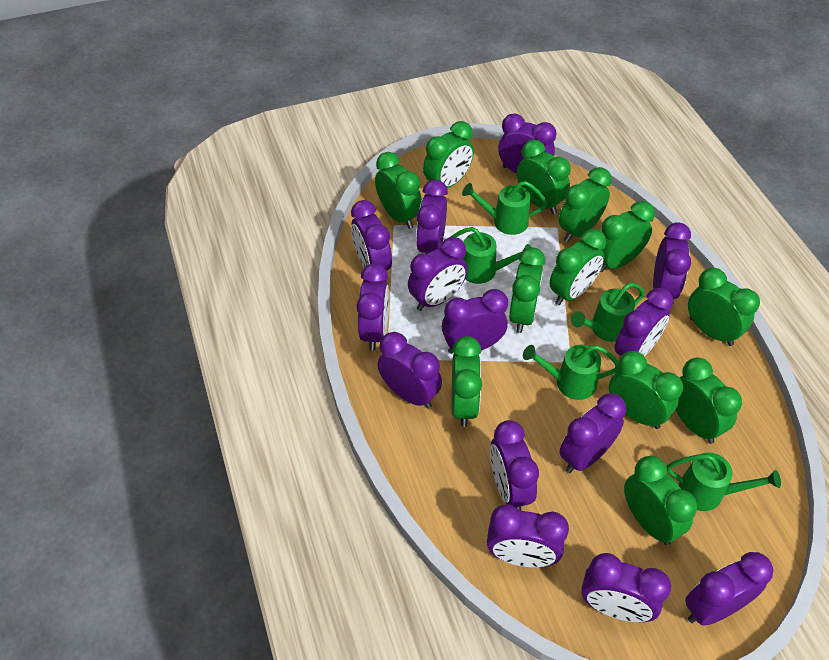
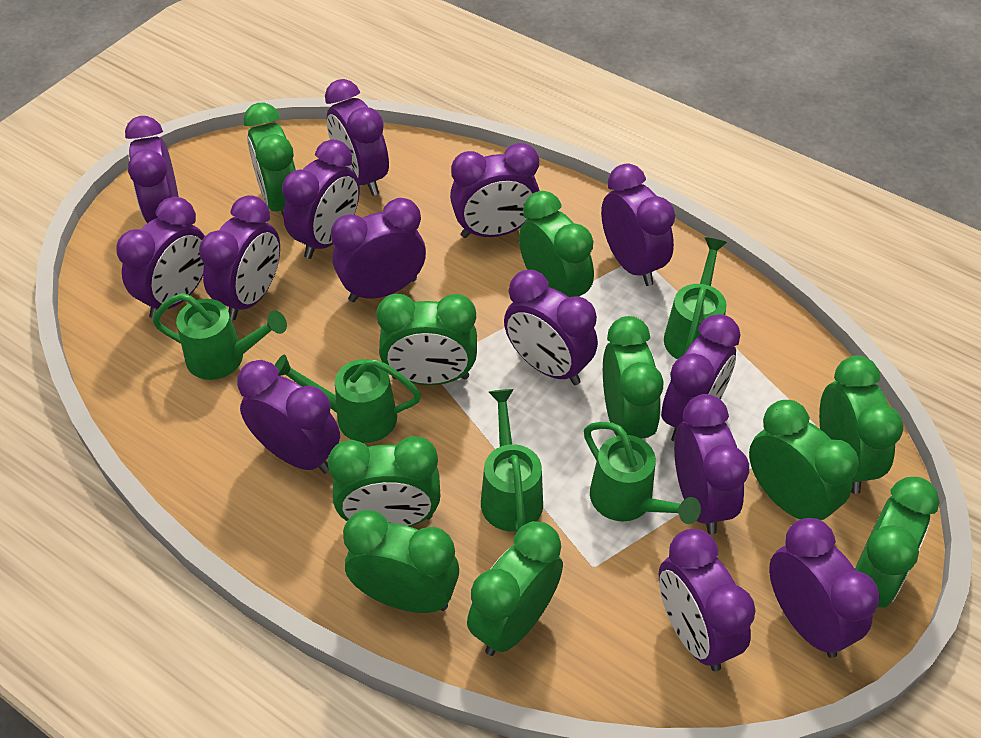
green clock: 12 -> 10

